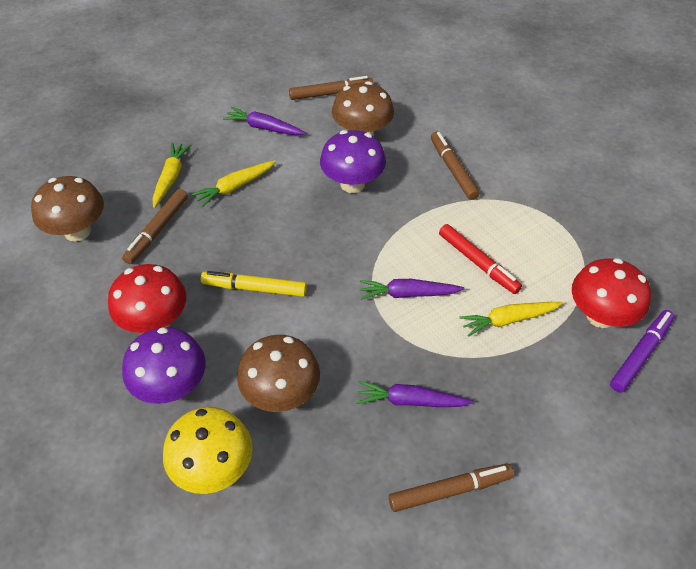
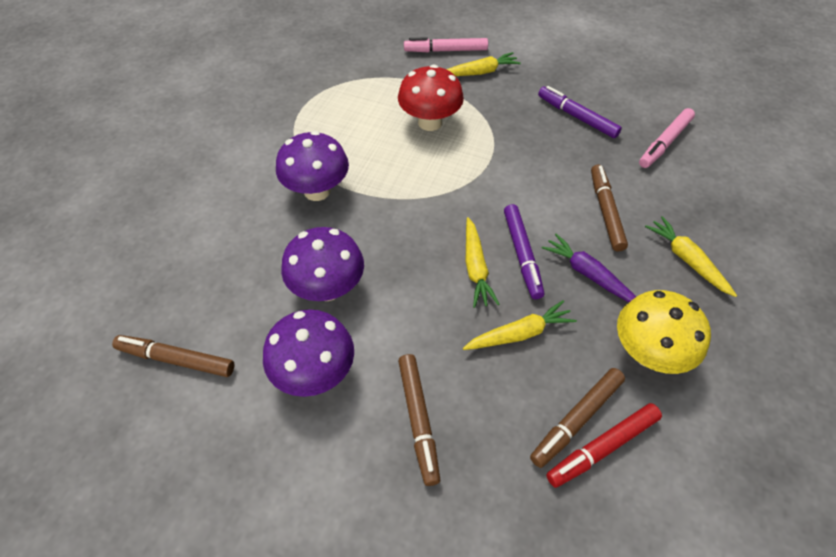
brown mushroom: 3 -> 0
pink marker: 0 -> 2
purple carrot: 3 -> 1
purple marker: 1 -> 2
purple mushroom: 2 -> 3
red mushroom: 2 -> 1
yellow carrot: 3 -> 4
yellow marker: 1 -> 0

